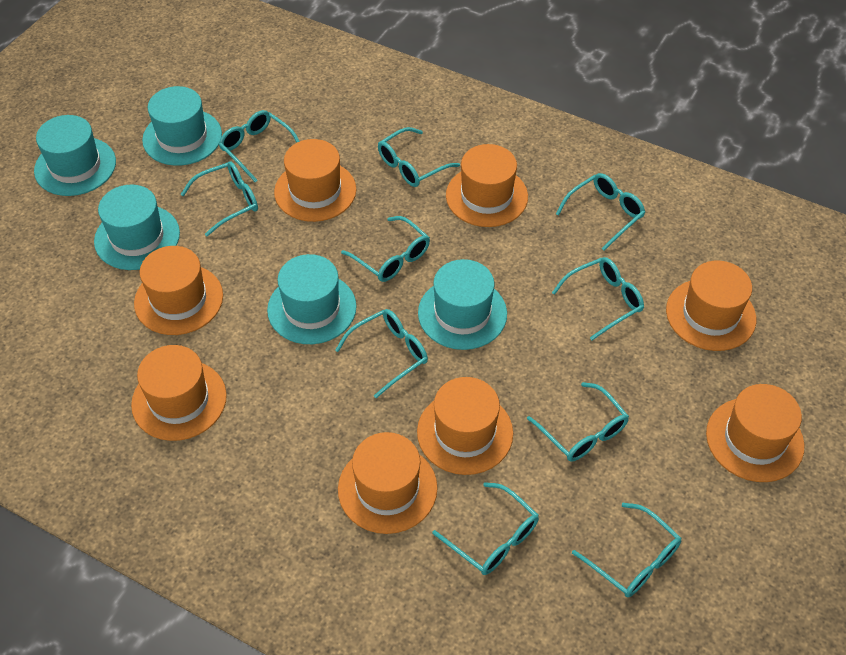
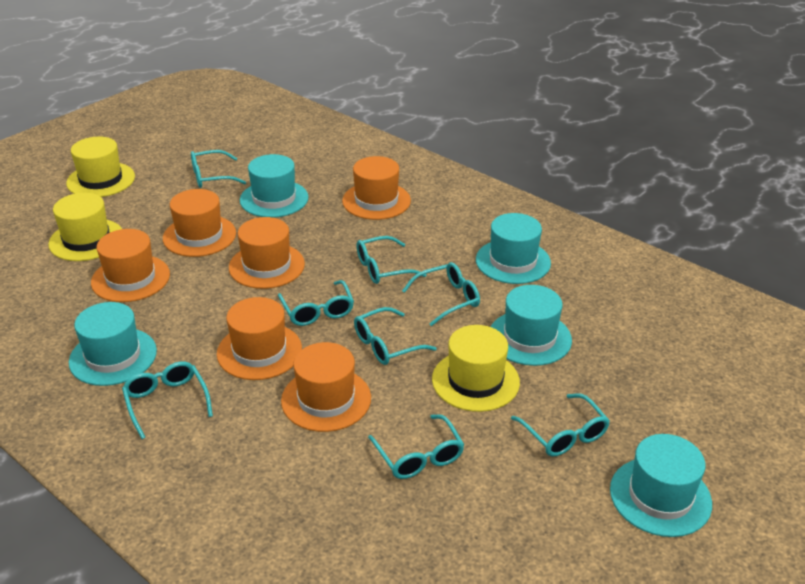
orange hat: 8 -> 6
turquoise glasses: 10 -> 8
yellow hat: 0 -> 3

